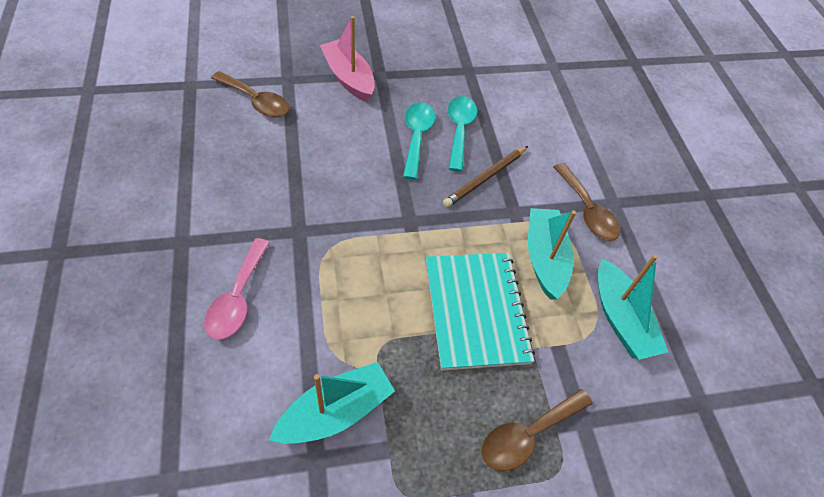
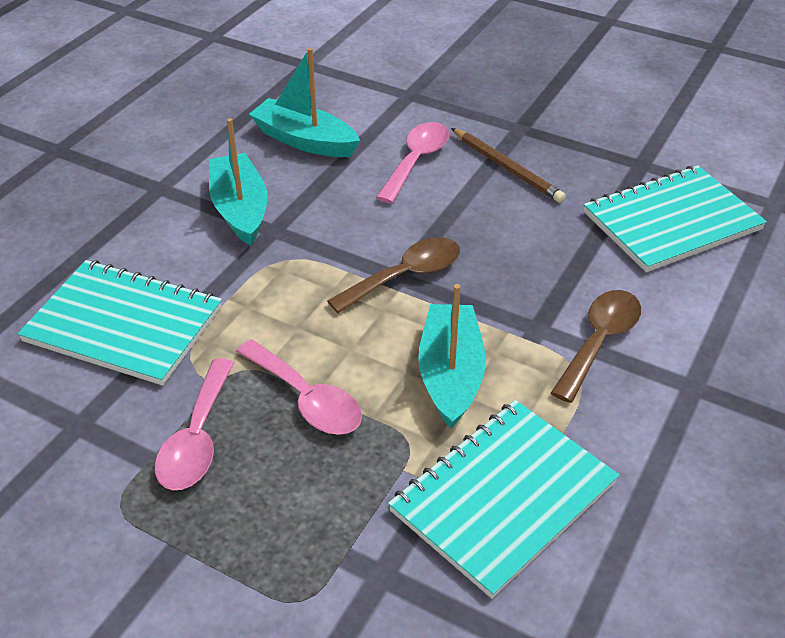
brown spoon: 3 -> 2
pink boat: 1 -> 0
pink spoon: 1 -> 3
turquoise notebook: 1 -> 3
turquoise spoon: 2 -> 0

